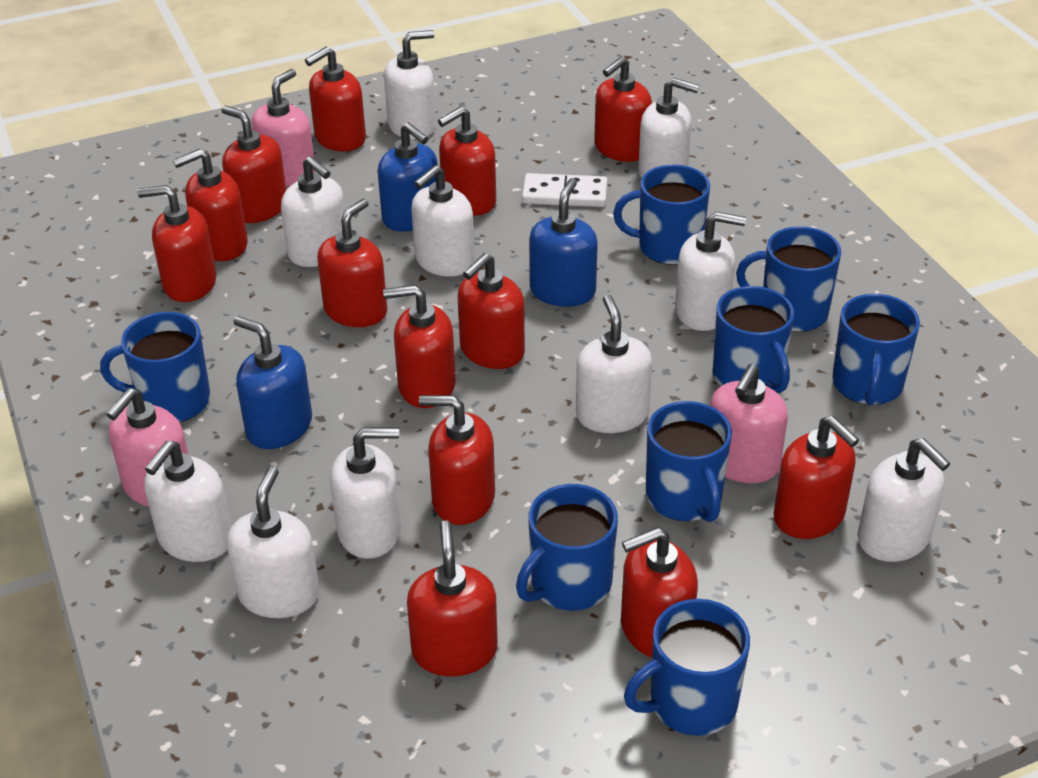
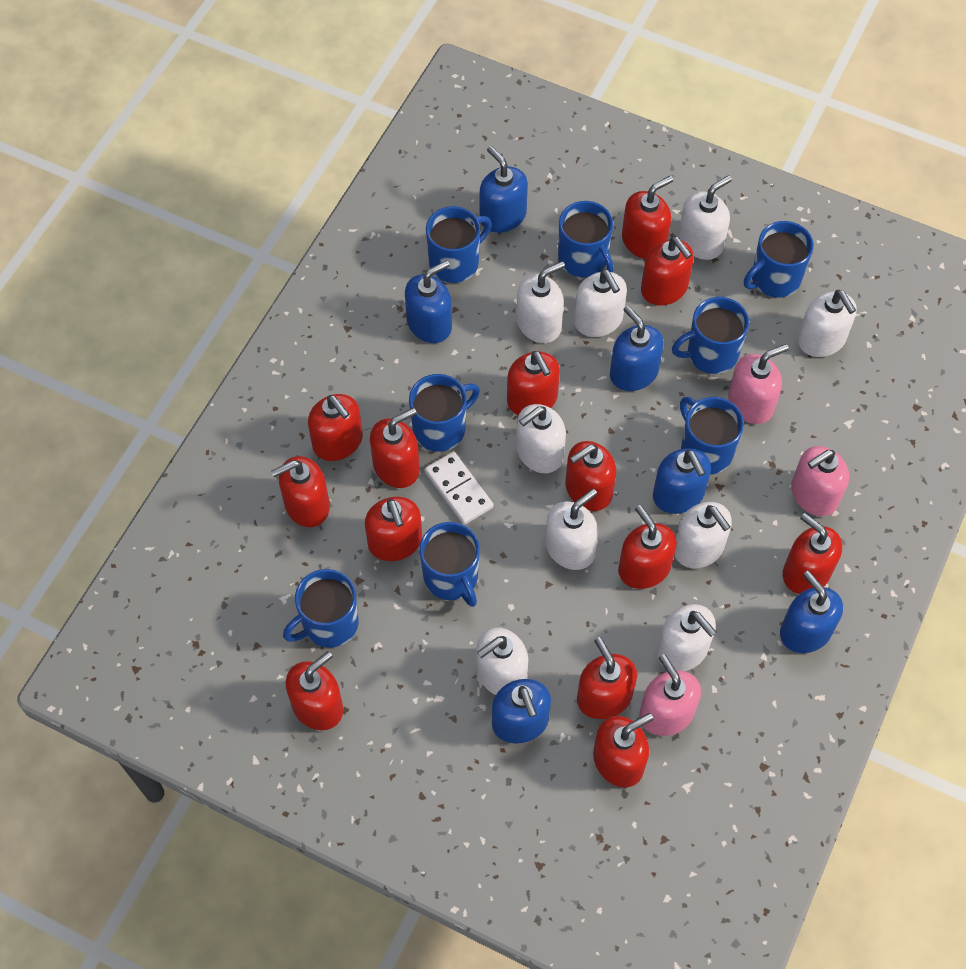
blue soap dispenser: 3 -> 6
white soap dispenser: 10 -> 9

